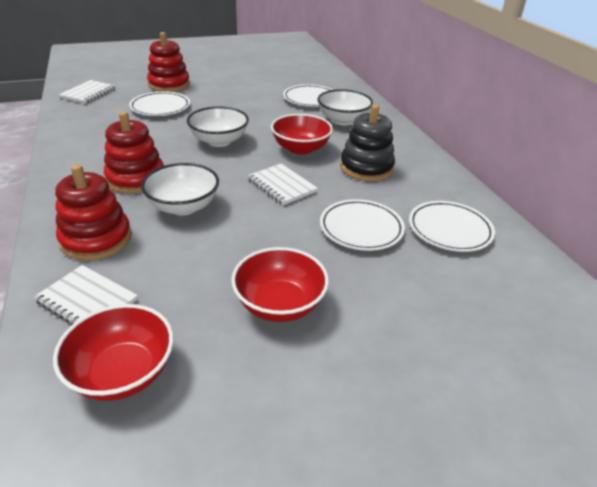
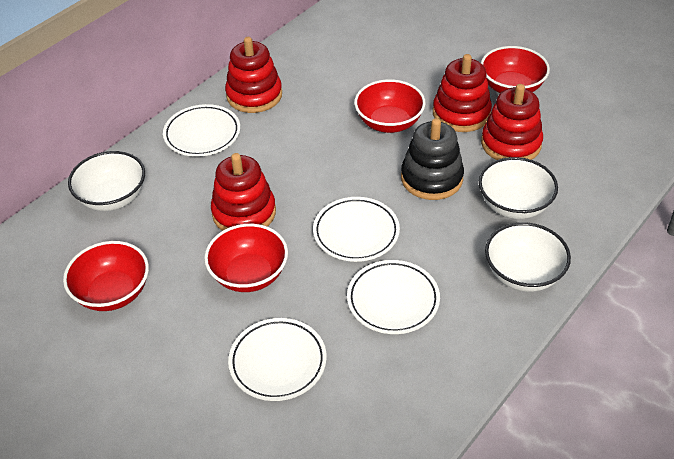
red bowl: 3 -> 4
red stacking toy: 3 -> 4
white notebook: 3 -> 0

